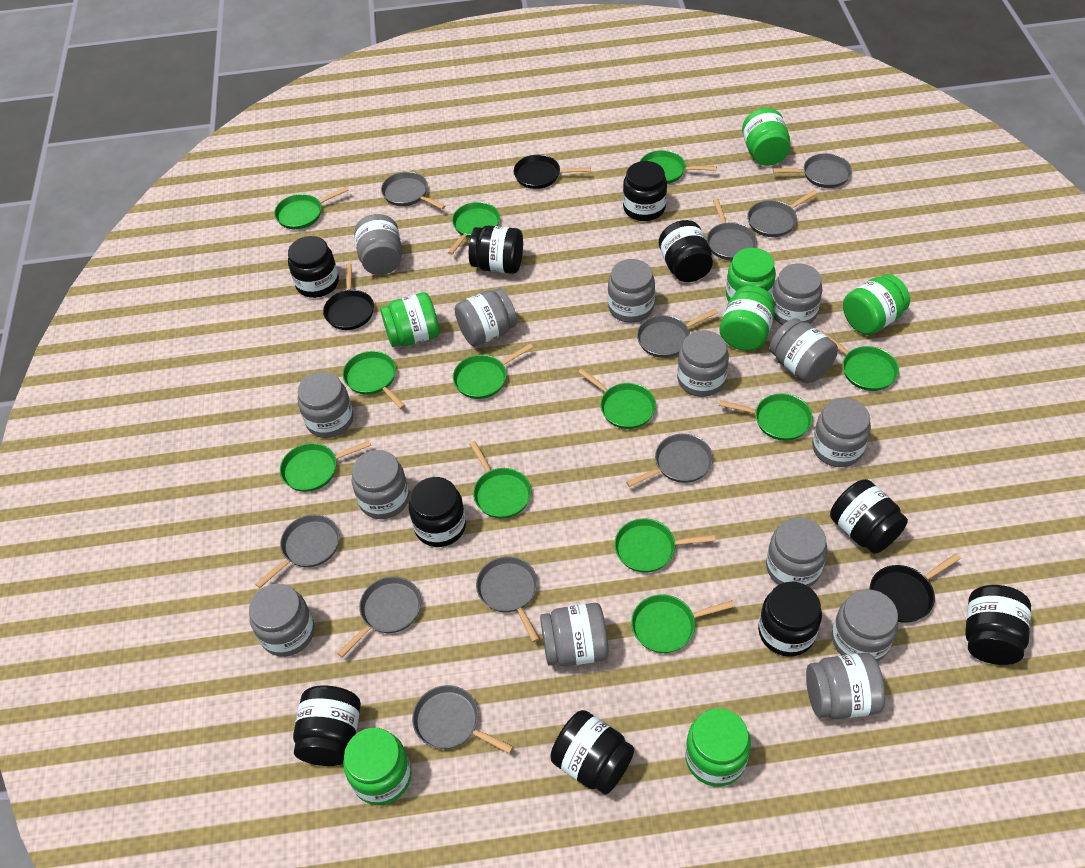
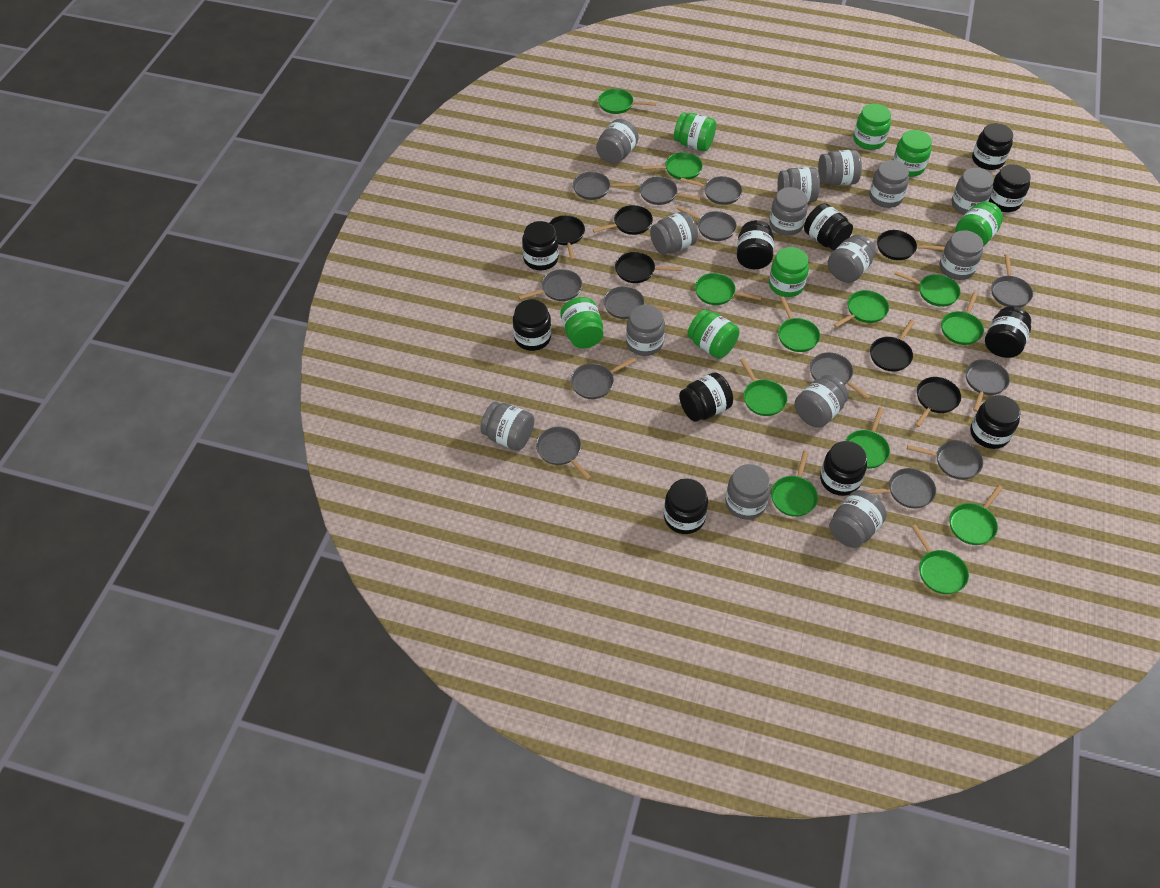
black jar: 10 -> 11
black pan: 3 -> 6
grey pan: 10 -> 13

